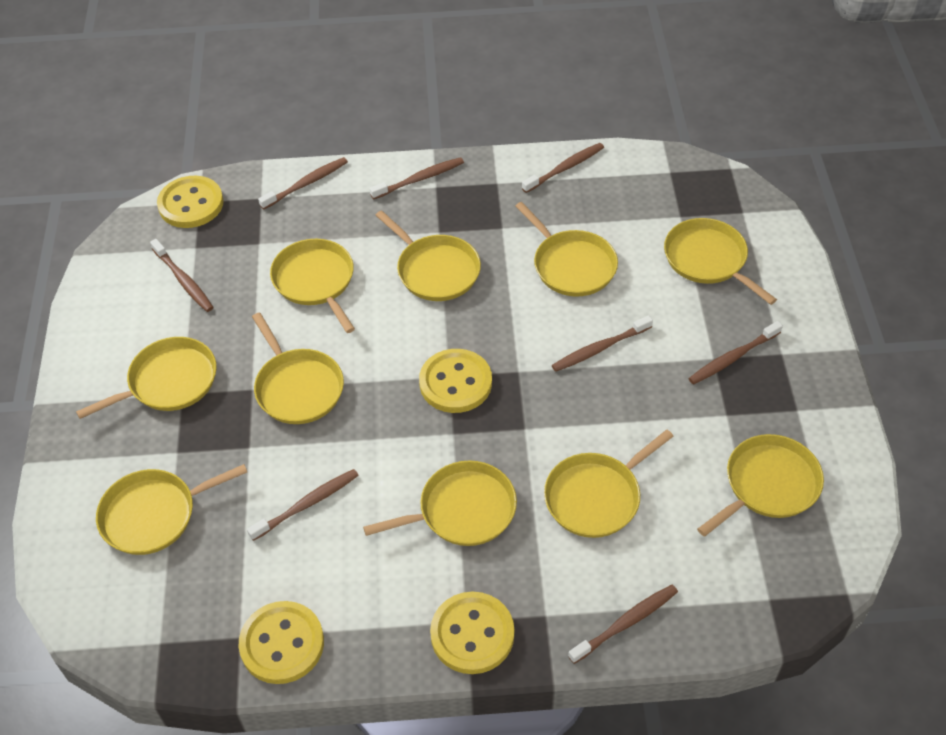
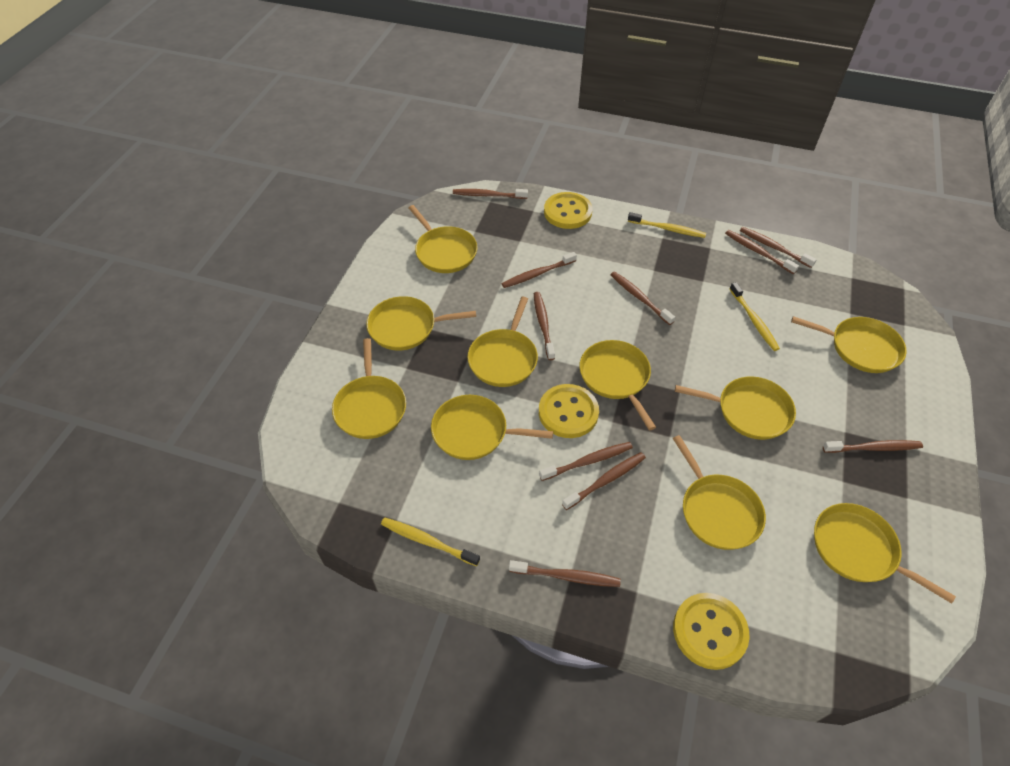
brown toothbrush: 8 -> 10
yellow button: 4 -> 3
yellow toothbrush: 0 -> 3

